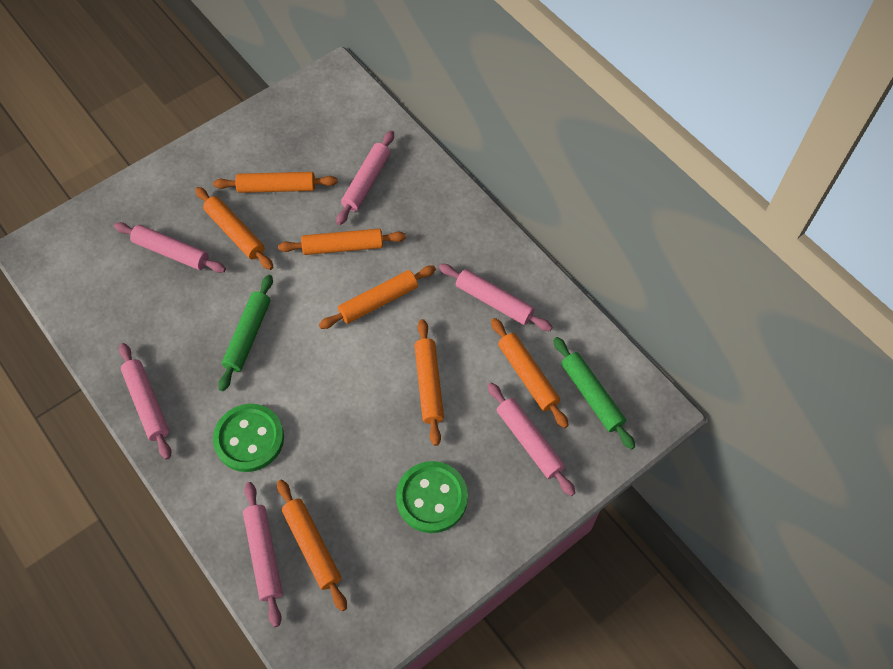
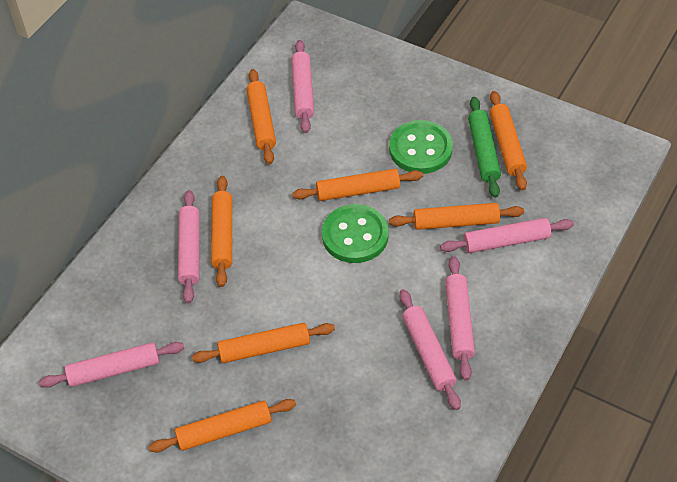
green rolling pin: 2 -> 1

